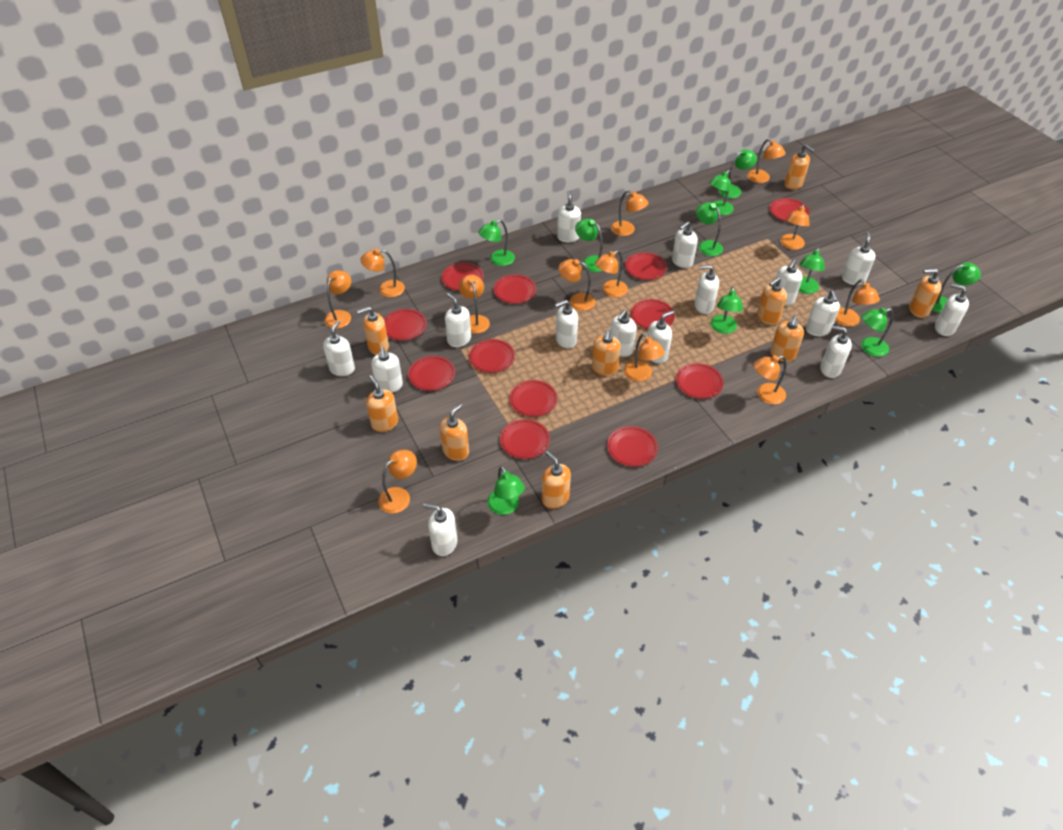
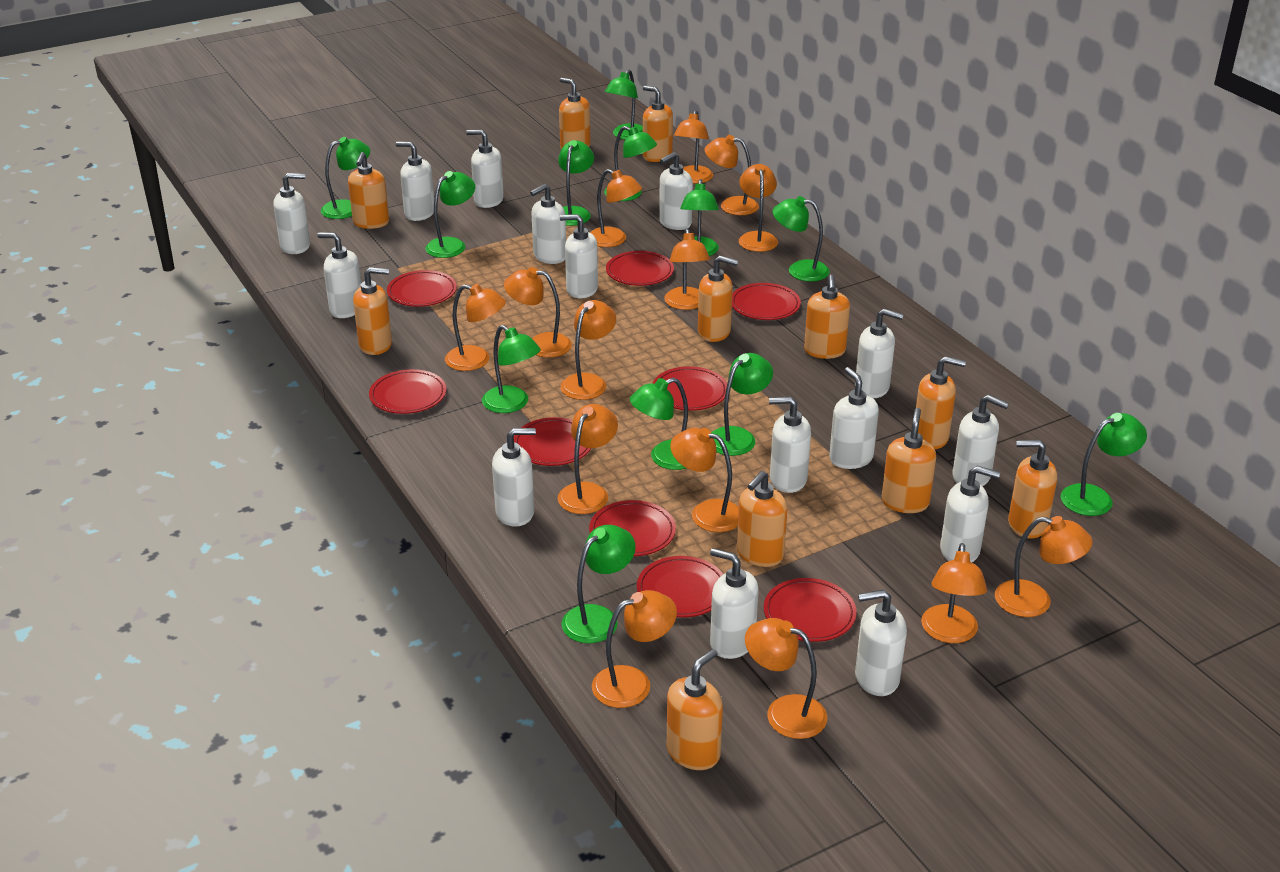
green lamp: 10 -> 12
orange lamp: 12 -> 14
orange soap dispenser: 9 -> 11
red plate: 12 -> 9

